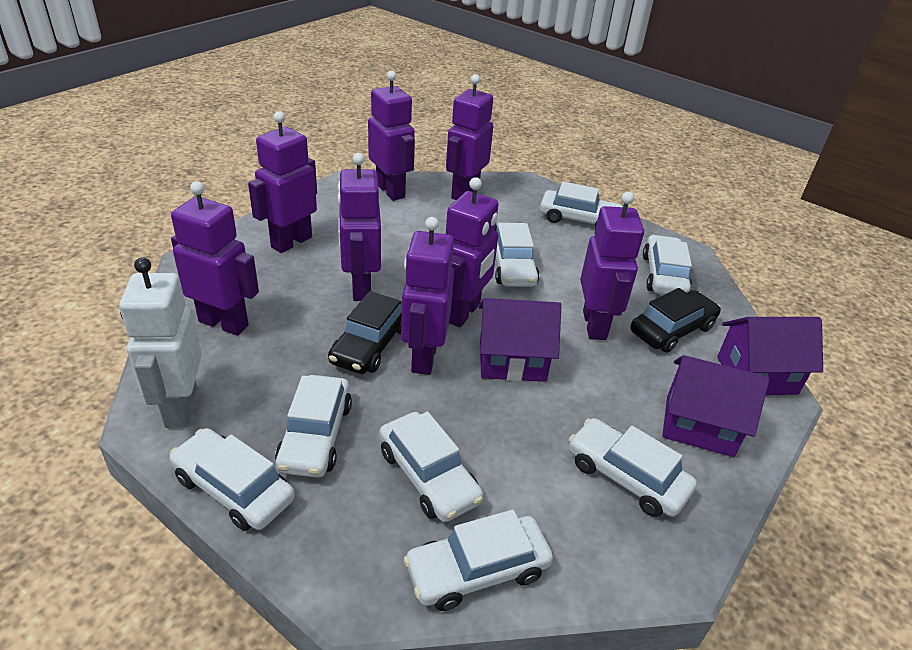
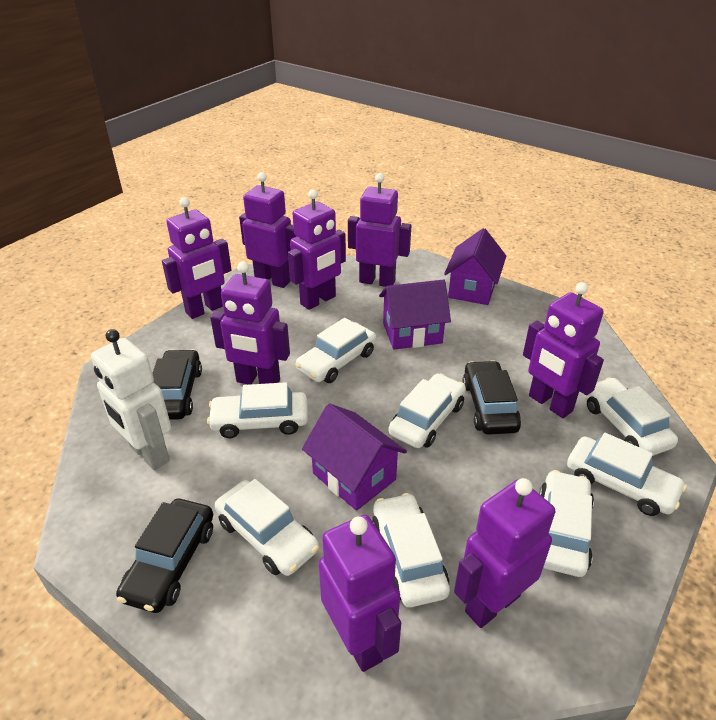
black car: 2 -> 3

